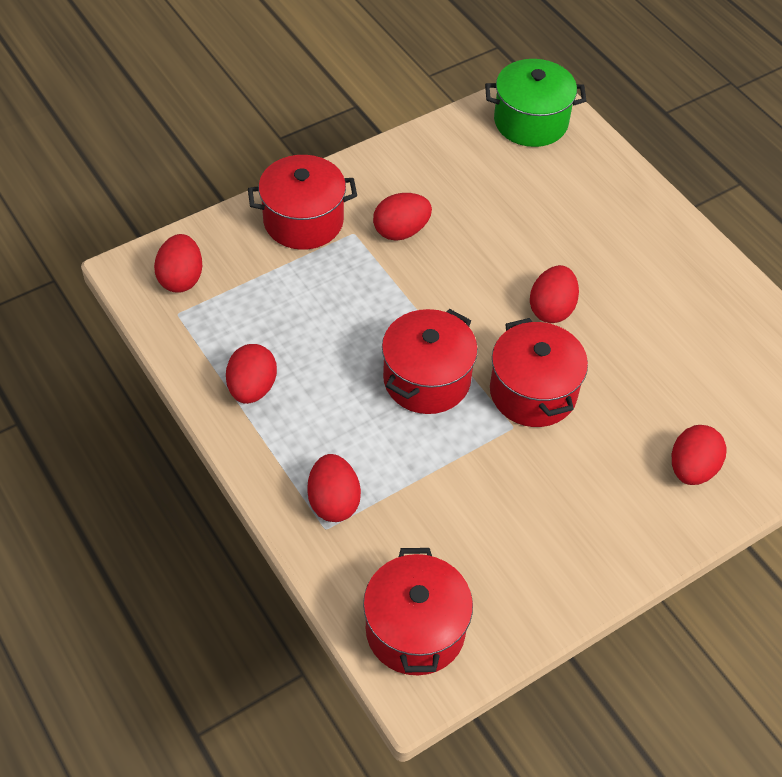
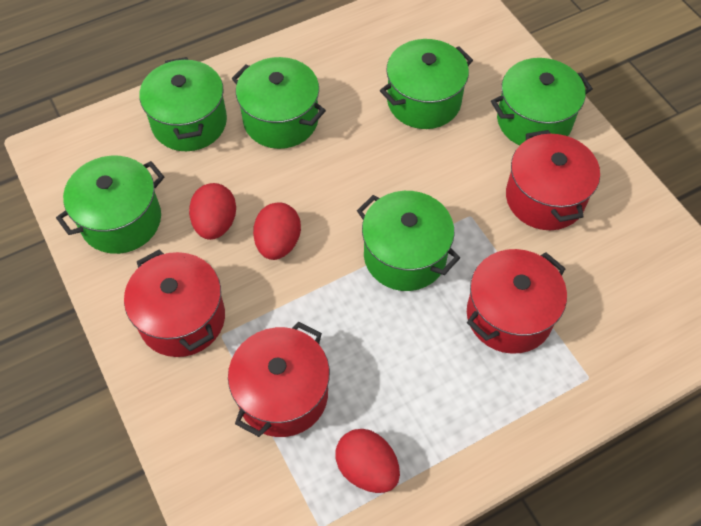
green pot: 1 -> 6
red egg: 6 -> 3

